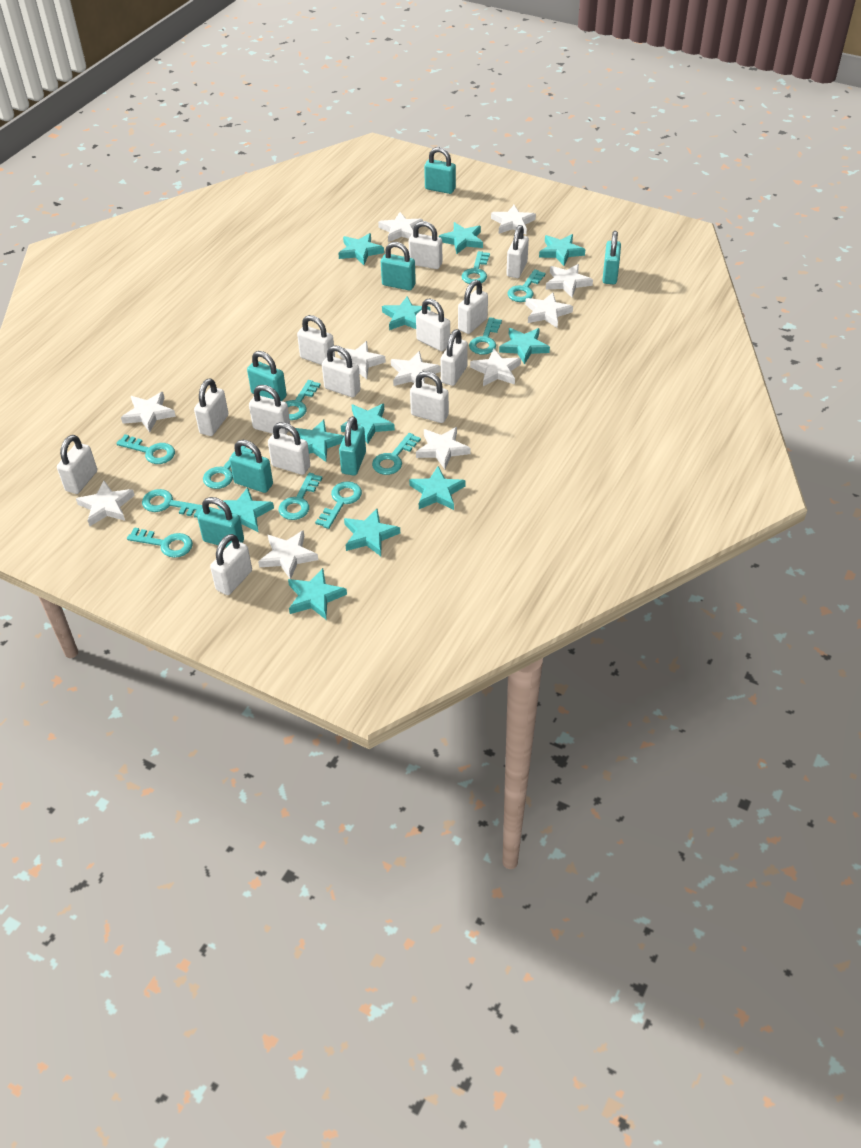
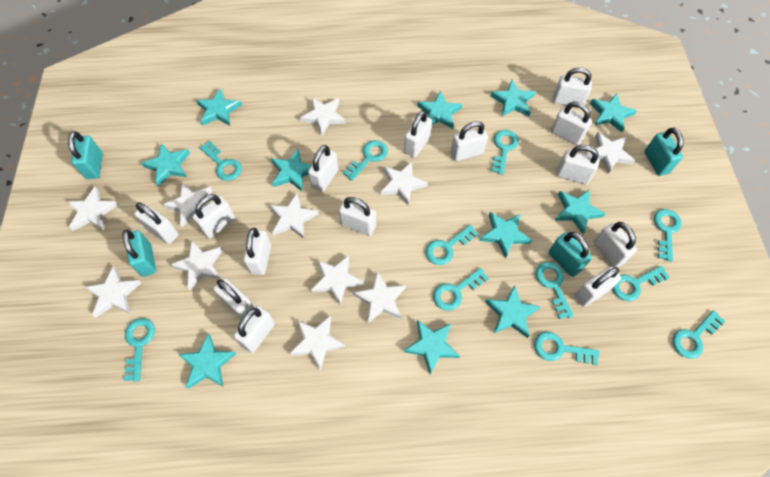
turquoise padlock: 7 -> 4
white padlock: 13 -> 14

